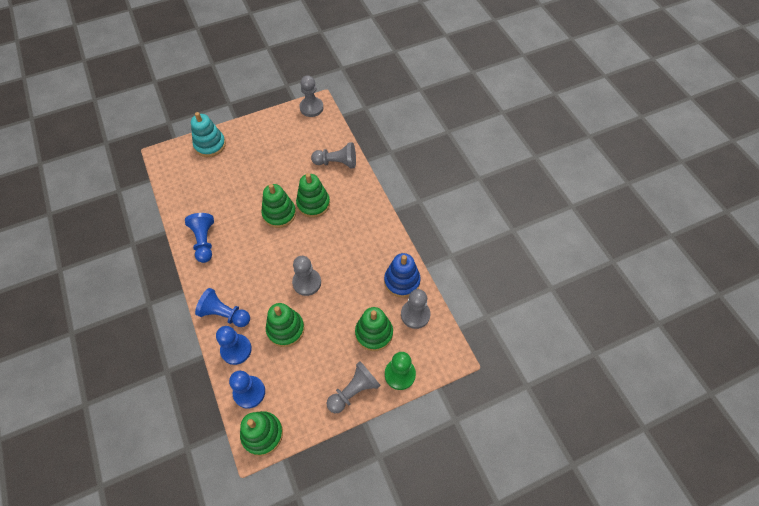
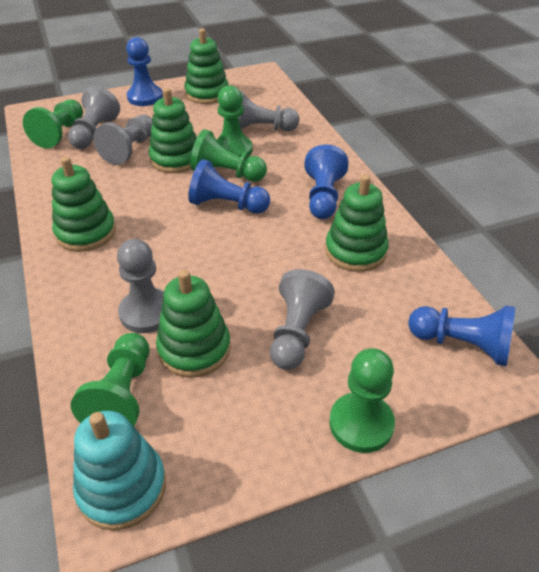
blue stacking toy: 1 -> 0
green pawn: 1 -> 5

